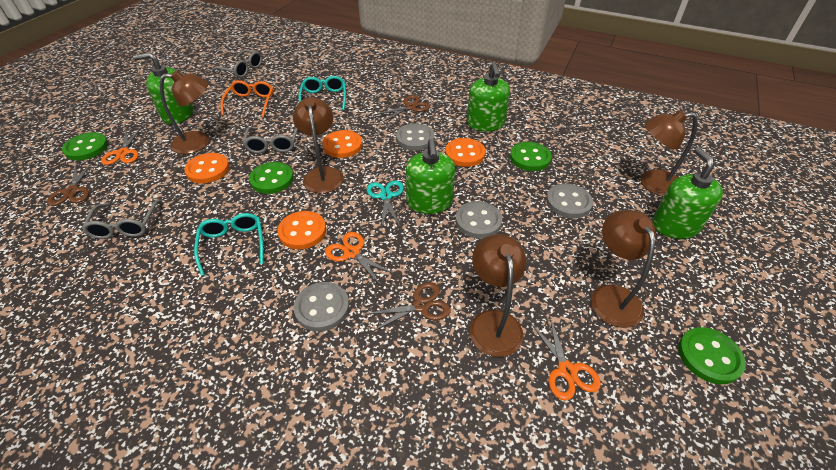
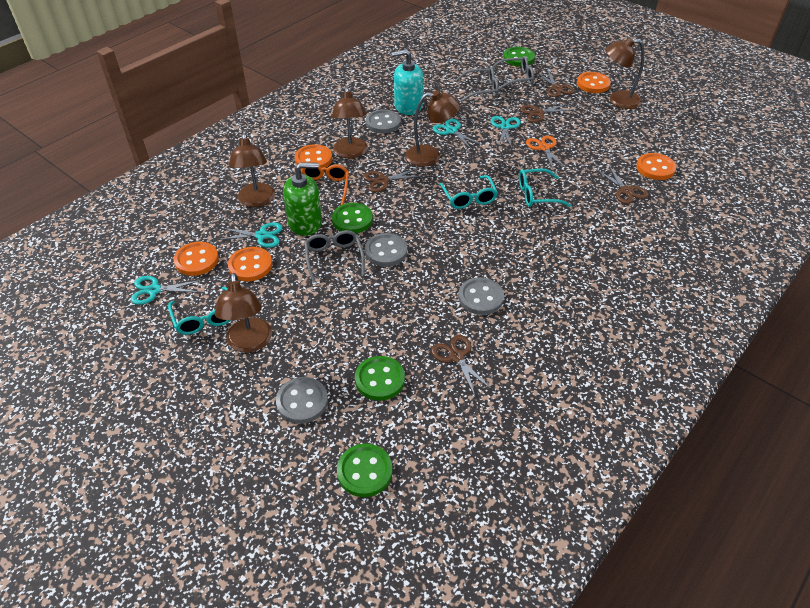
brown scissors: 3 -> 5
green soap dispenser: 4 -> 1
orange button: 4 -> 5
orange scissors: 3 -> 1
turquoise glasses: 2 -> 3
turquoise scissors: 1 -> 4
turquoise soap dispenser: 0 -> 1

